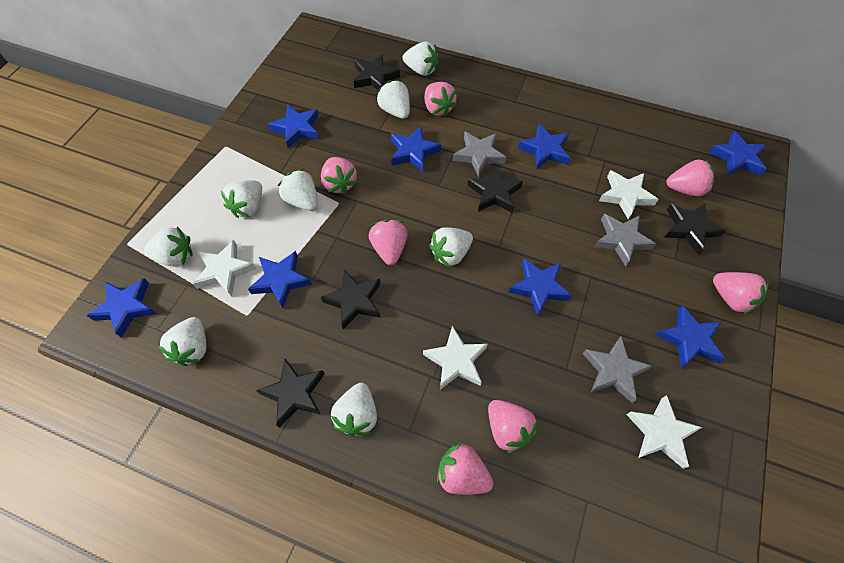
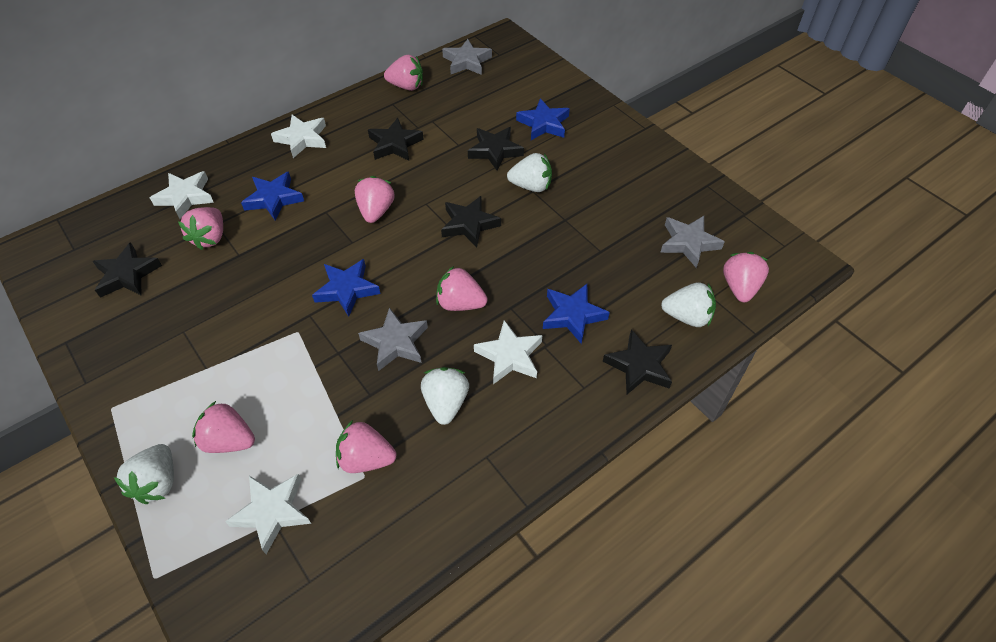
blue star: 8 -> 4
white strawberry: 8 -> 4

